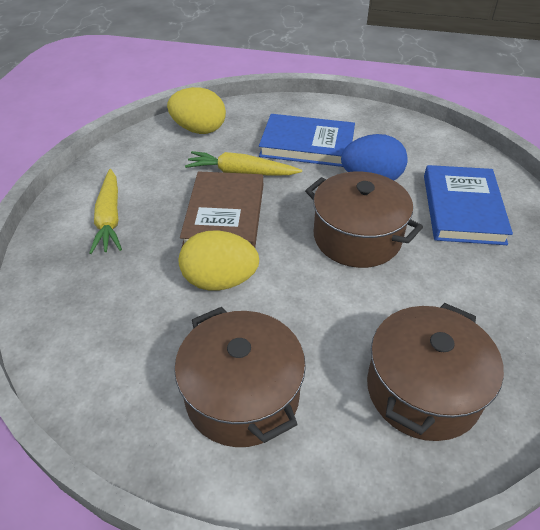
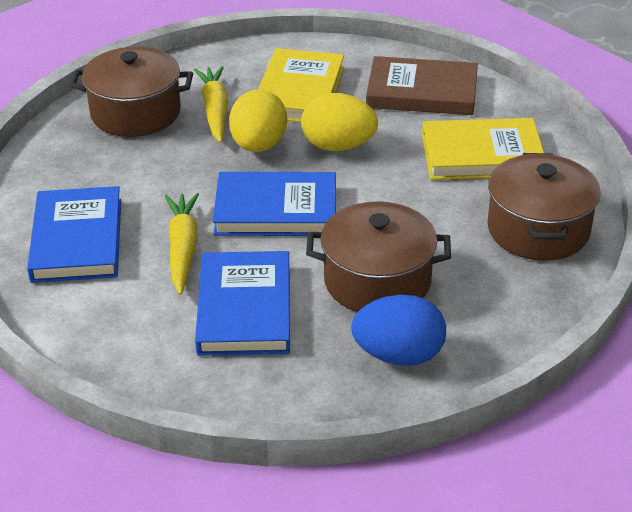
blue book: 2 -> 3
yellow book: 0 -> 2

